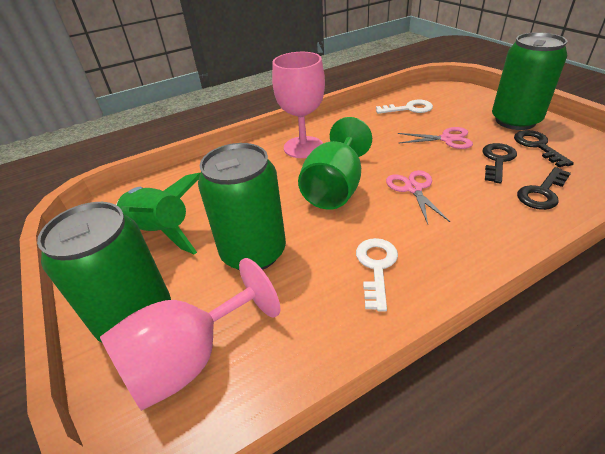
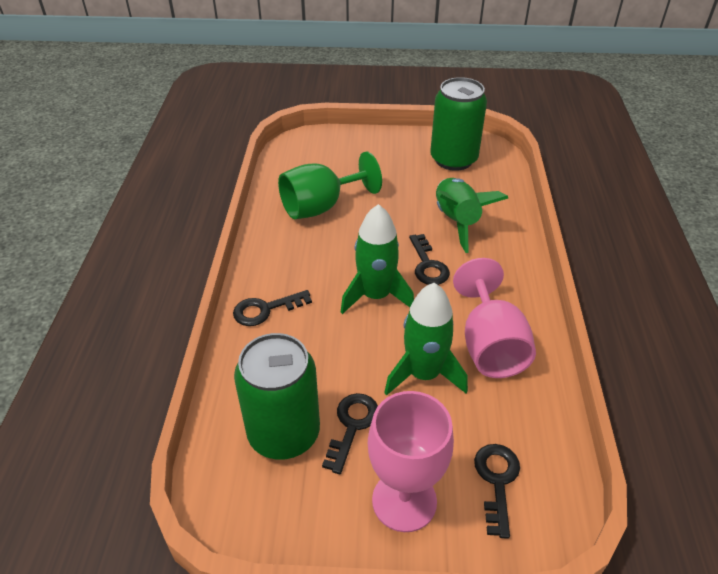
black key: 3 -> 4
green can: 3 -> 2
green rocket: 1 -> 3
pink scissors: 2 -> 0
white key: 2 -> 0

